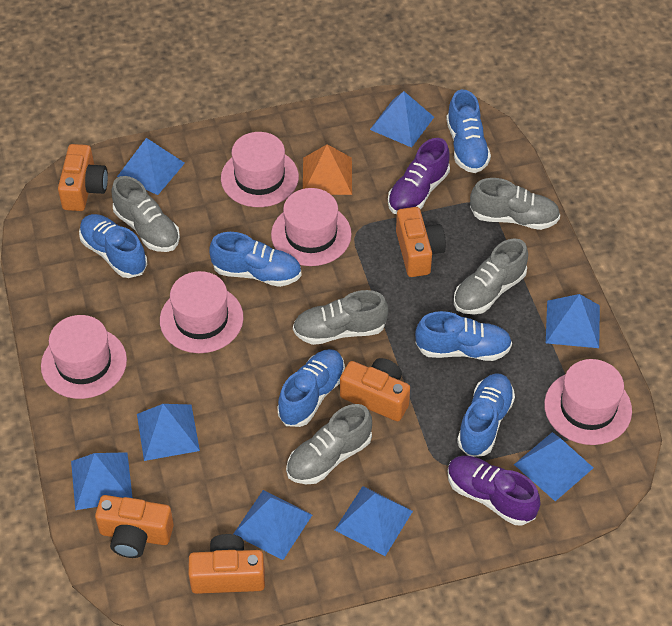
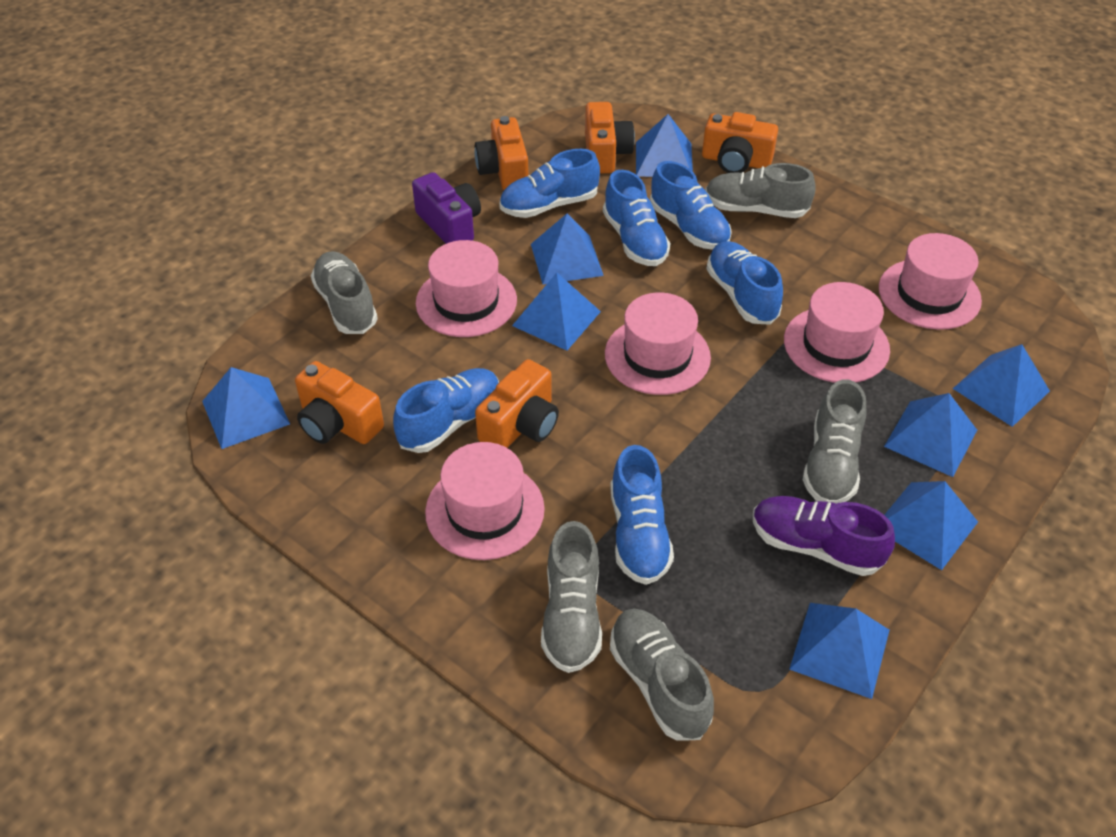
orange pyramid: 1 -> 0
purple camera: 0 -> 1
purple shoe: 2 -> 1

